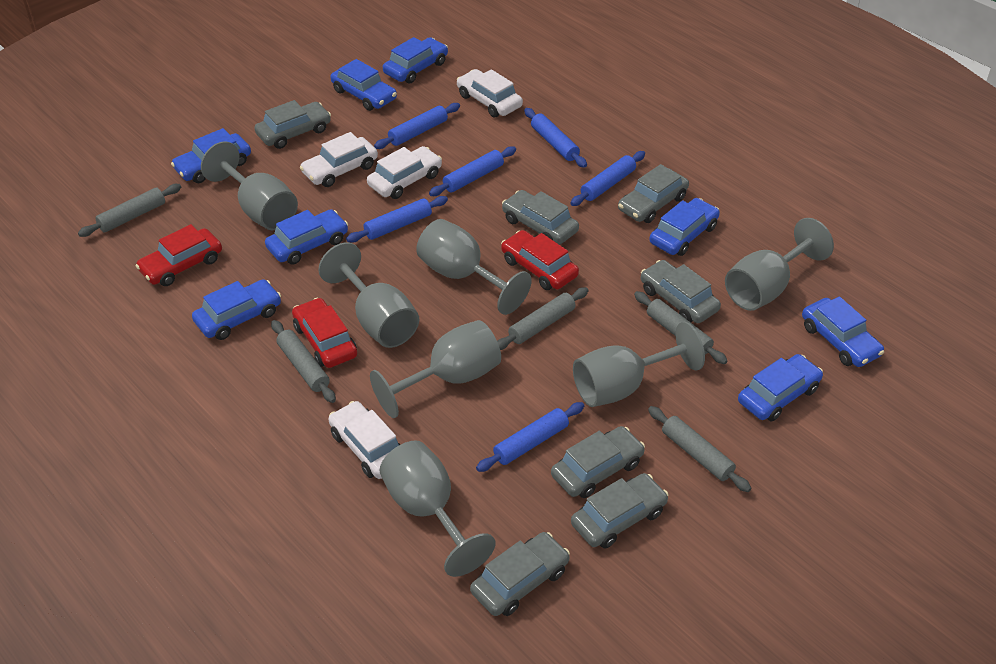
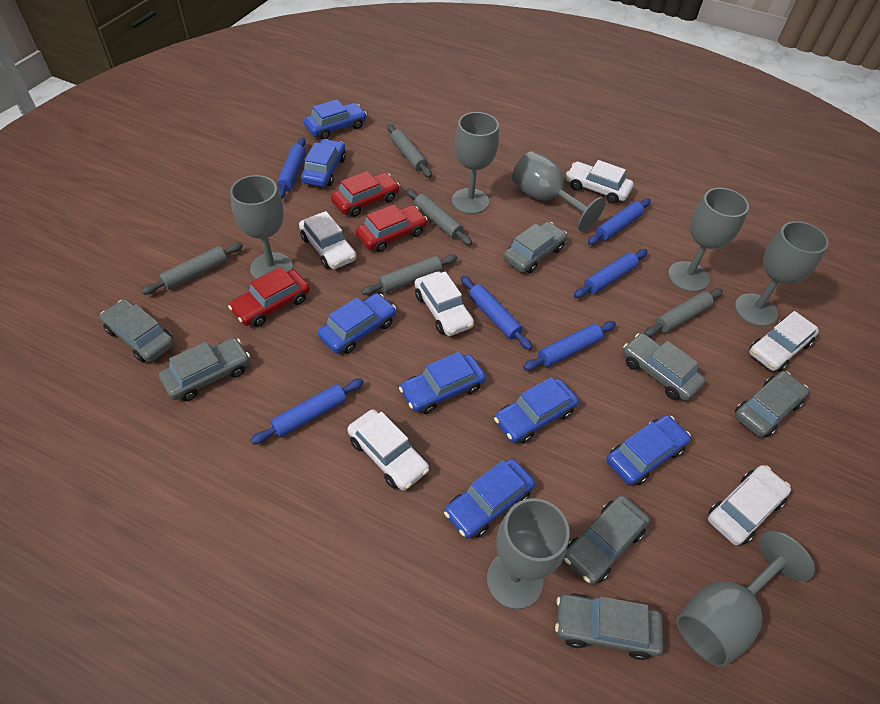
blue car: 8 -> 7
white car: 4 -> 6

